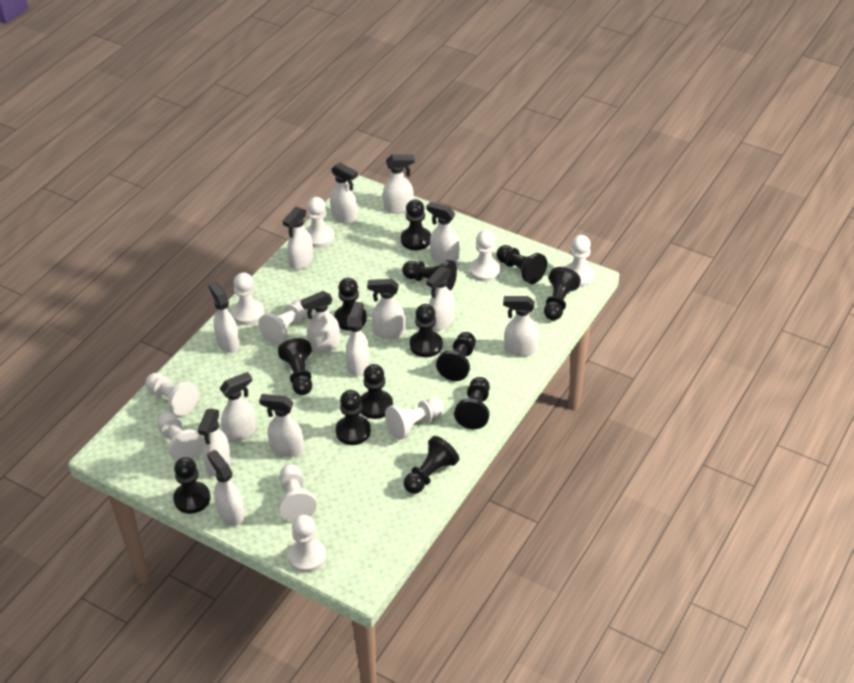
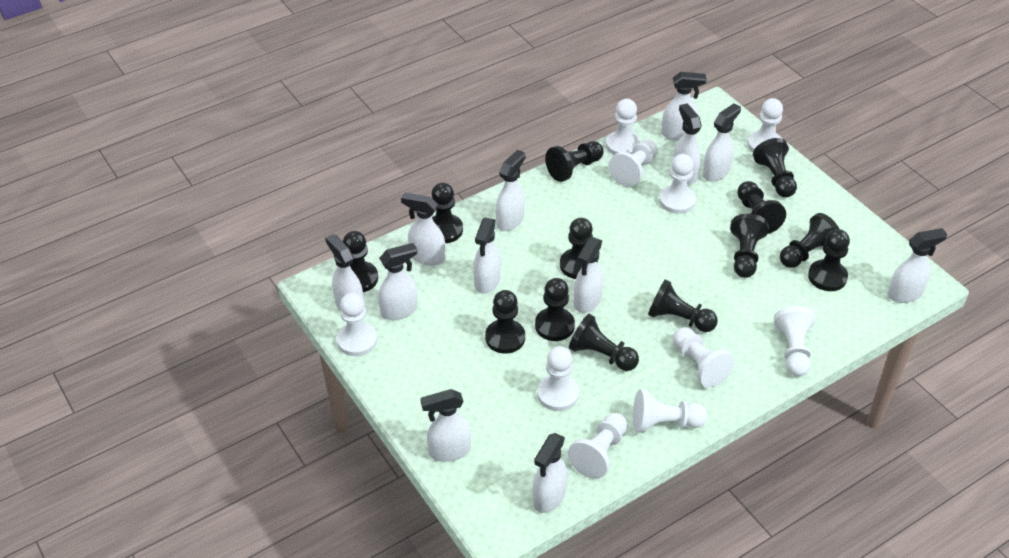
white spray bottle: 14 -> 12

